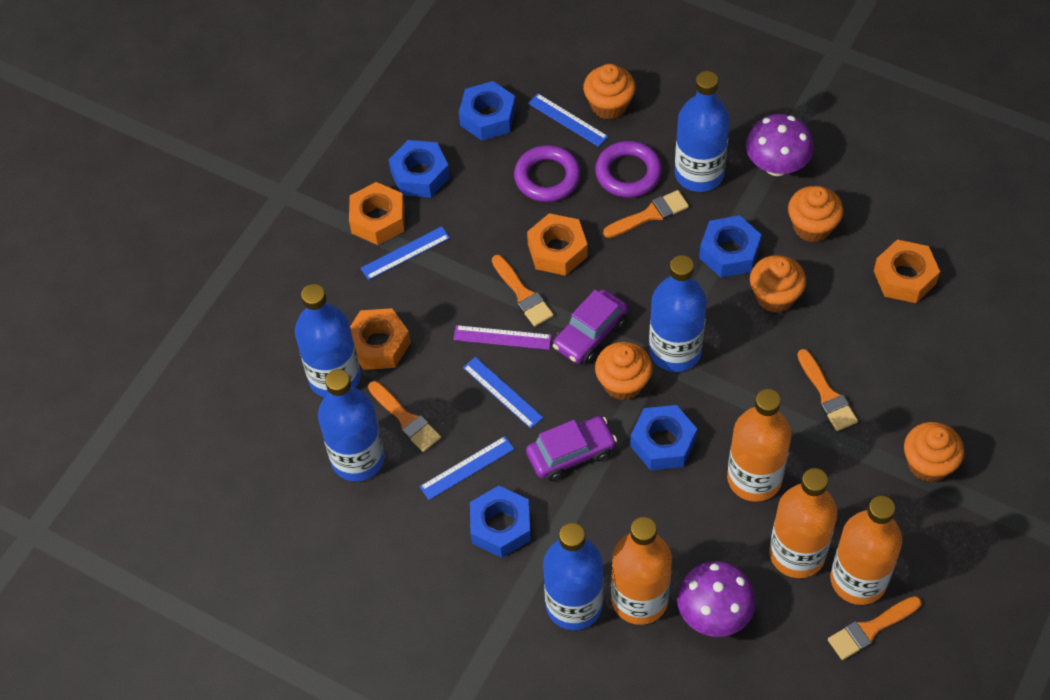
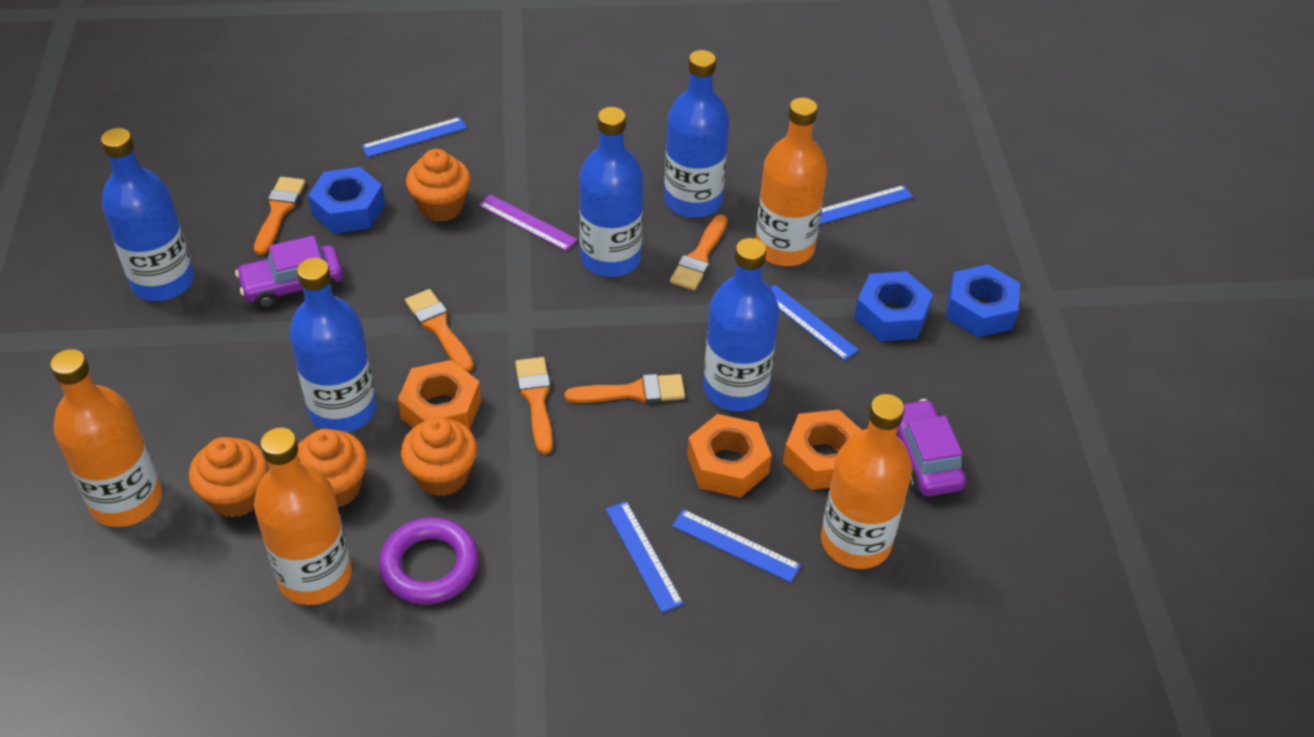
blue nut: 5 -> 3
blue ruler: 4 -> 5
orange cupcake: 5 -> 4
orange nut: 4 -> 3
purple mushroom: 2 -> 0
purple ring: 2 -> 1

